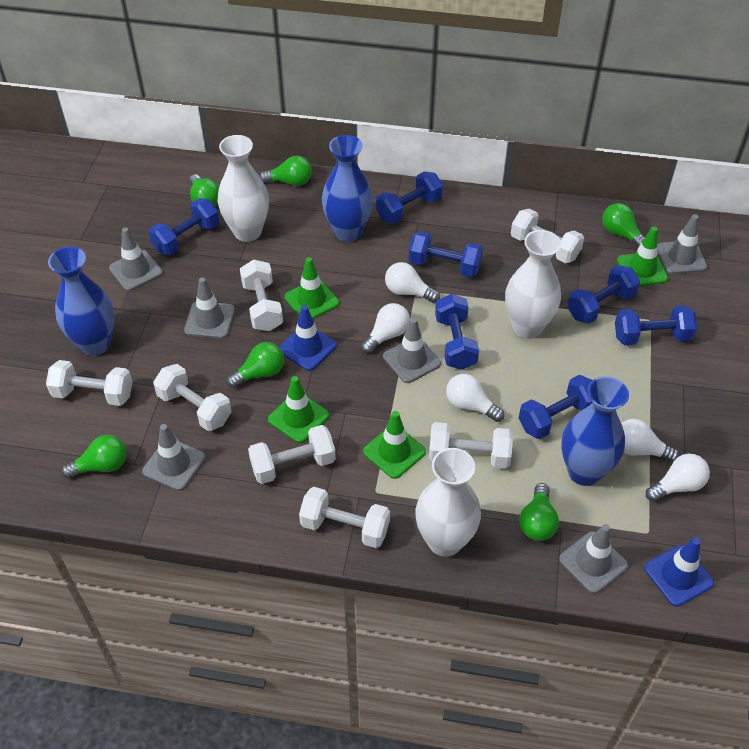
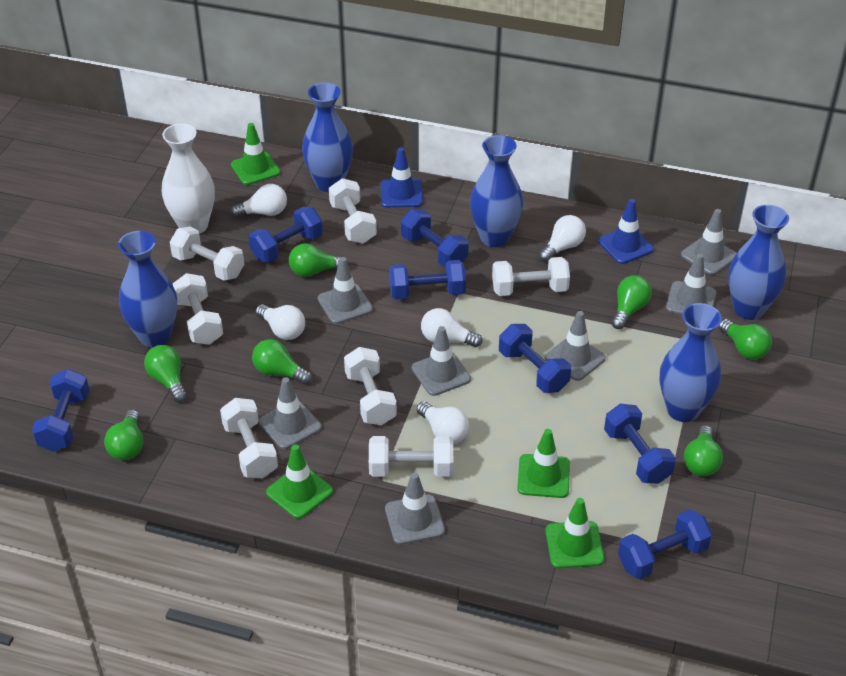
blue vase: 3 -> 5
green light bulb: 6 -> 7
grey traffic cone: 6 -> 7
white vase: 3 -> 1

